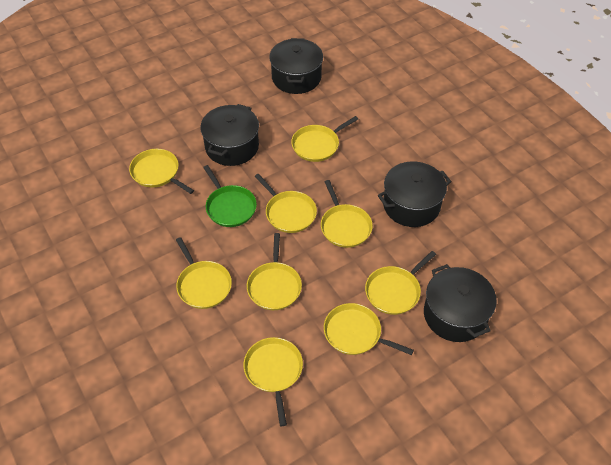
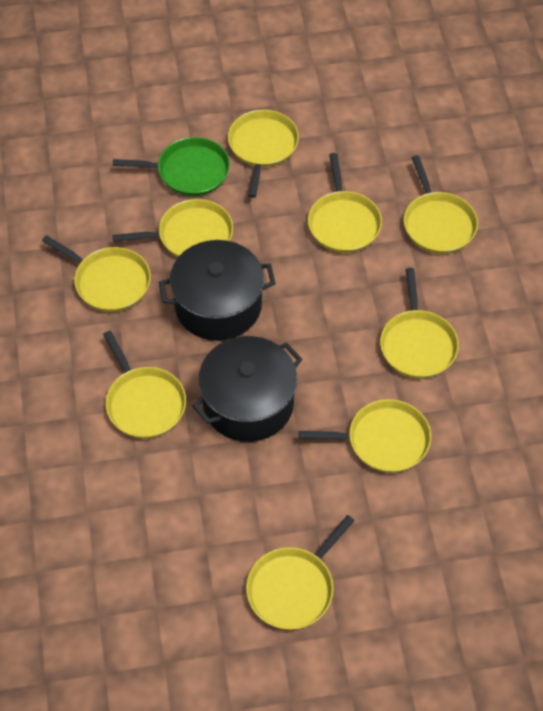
black pot: 4 -> 2

